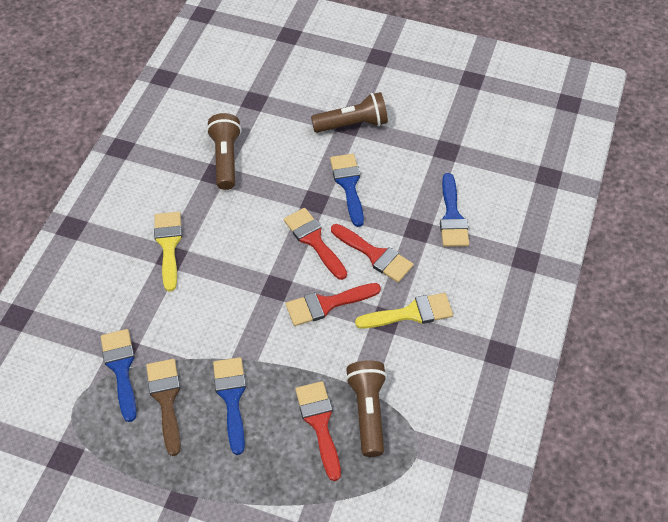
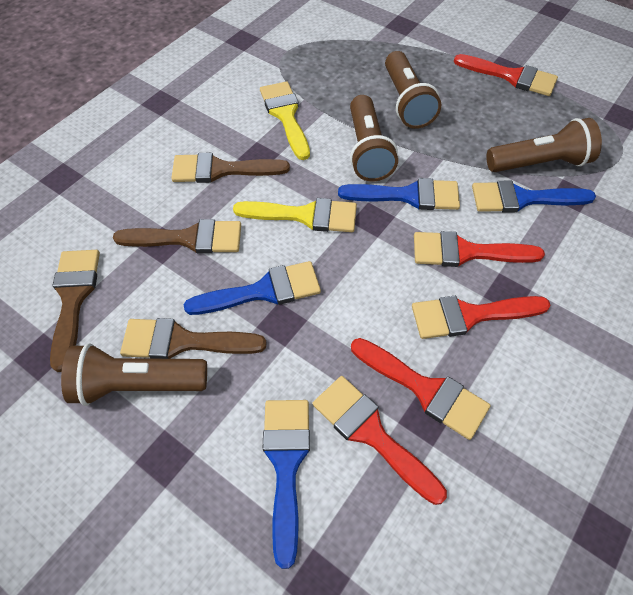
brown brush: 1 -> 4
brown flashlight: 3 -> 4
red brush: 4 -> 5

